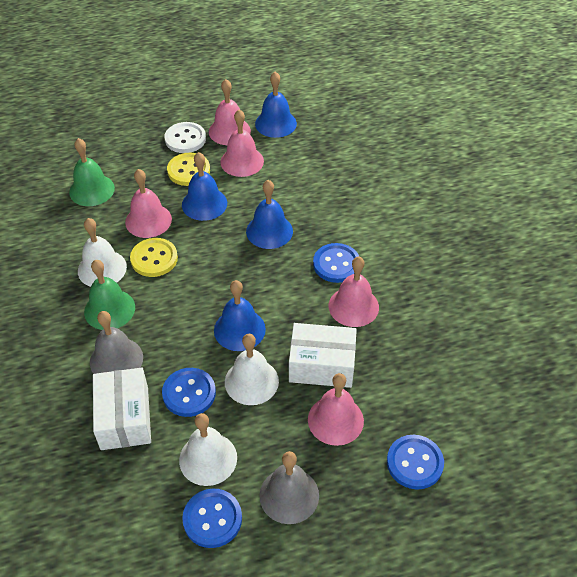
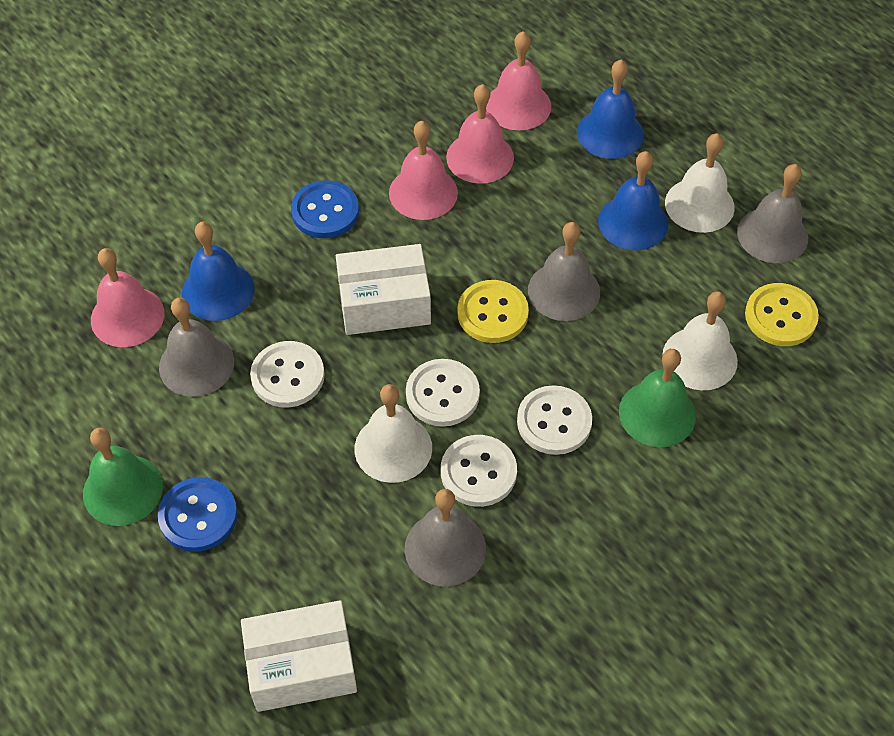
blue bell: 4 -> 3
blue button: 4 -> 2
grey bell: 2 -> 4
pink bell: 5 -> 4
white button: 1 -> 4

